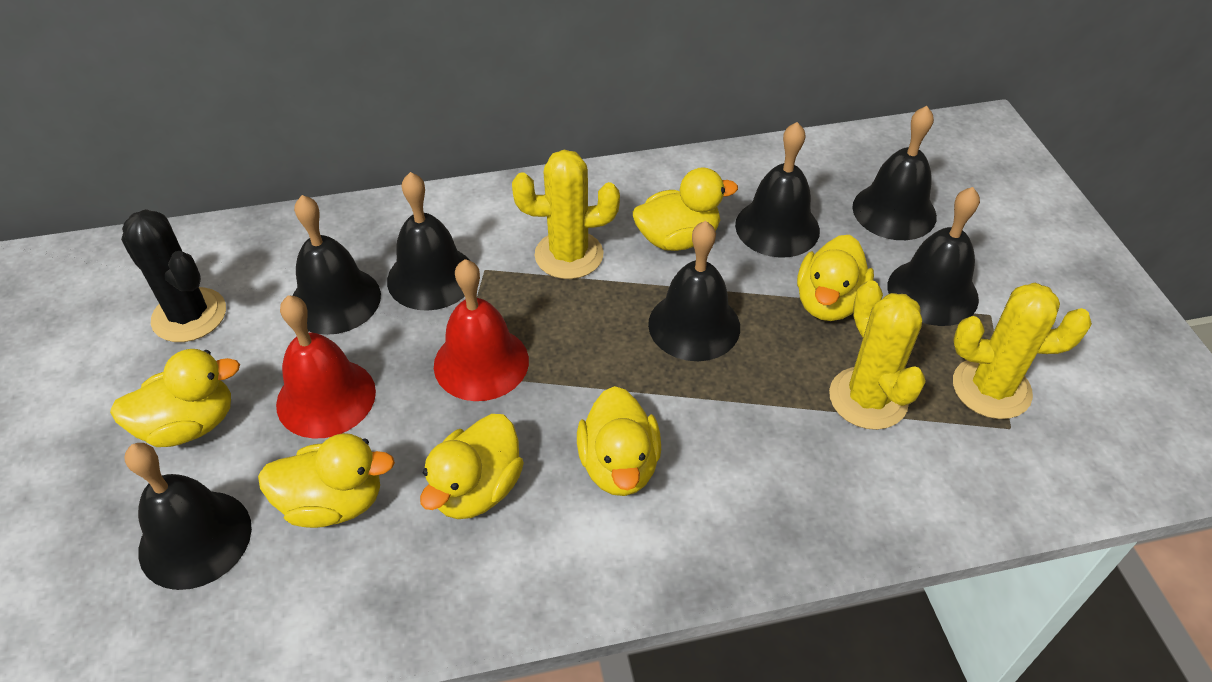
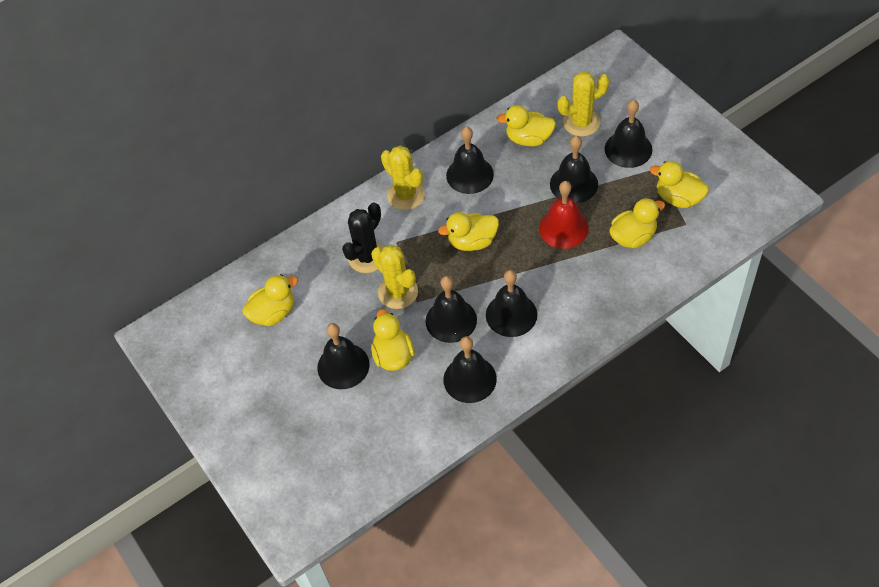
red bell: 2 -> 1

